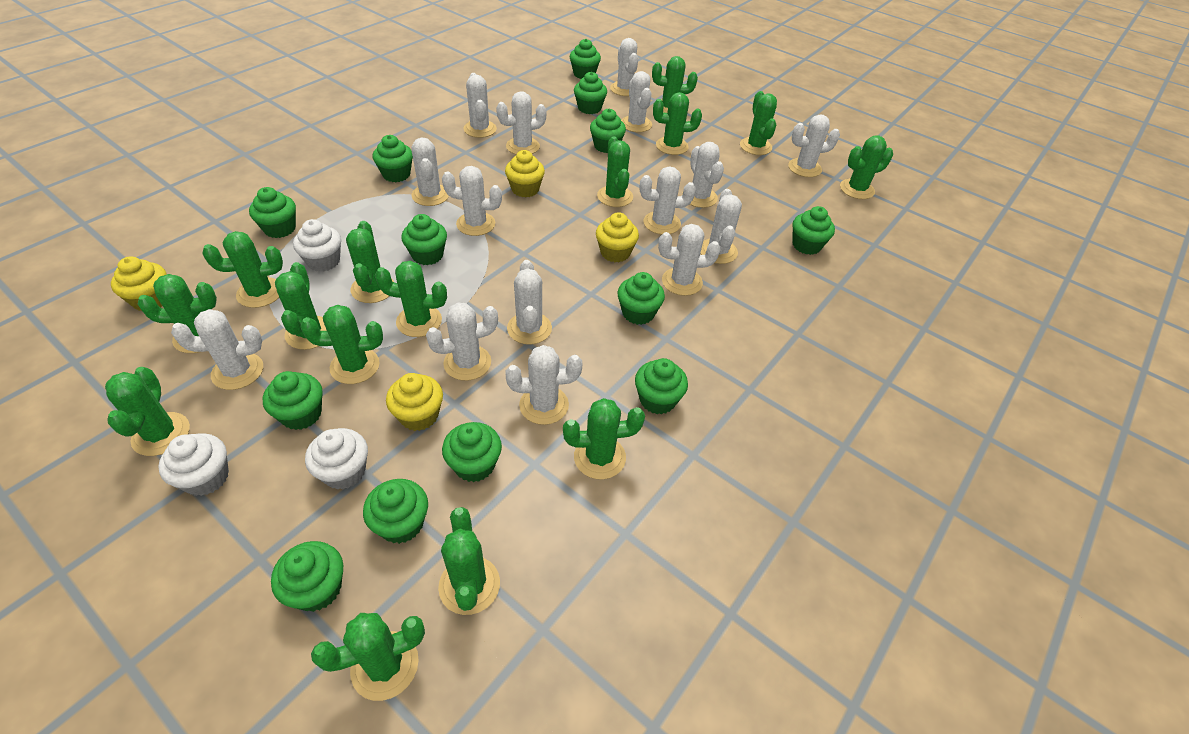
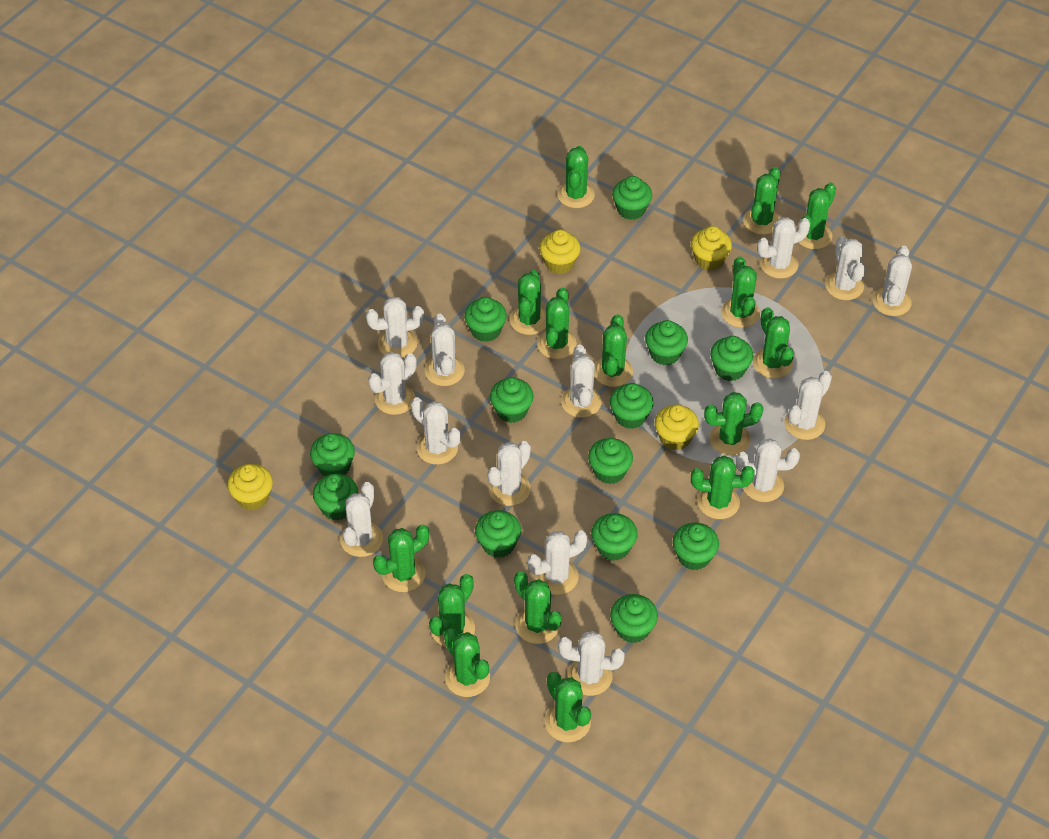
white cactus: 15 -> 14
white cupcake: 3 -> 0

